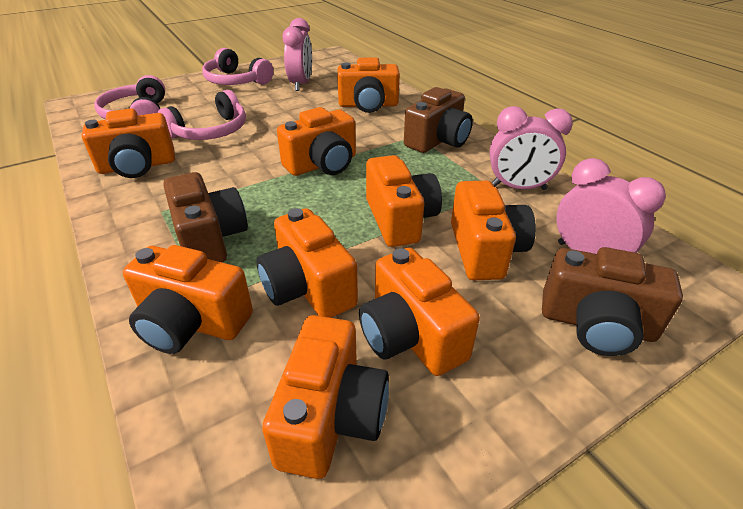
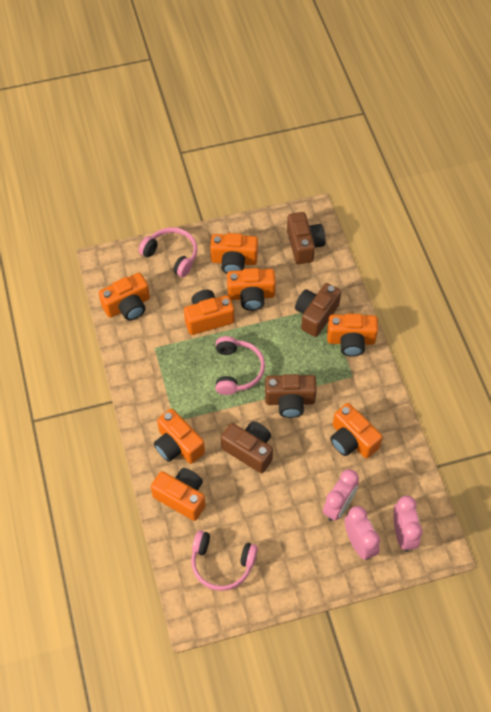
brown camera: 3 -> 4
orange camera: 9 -> 8

